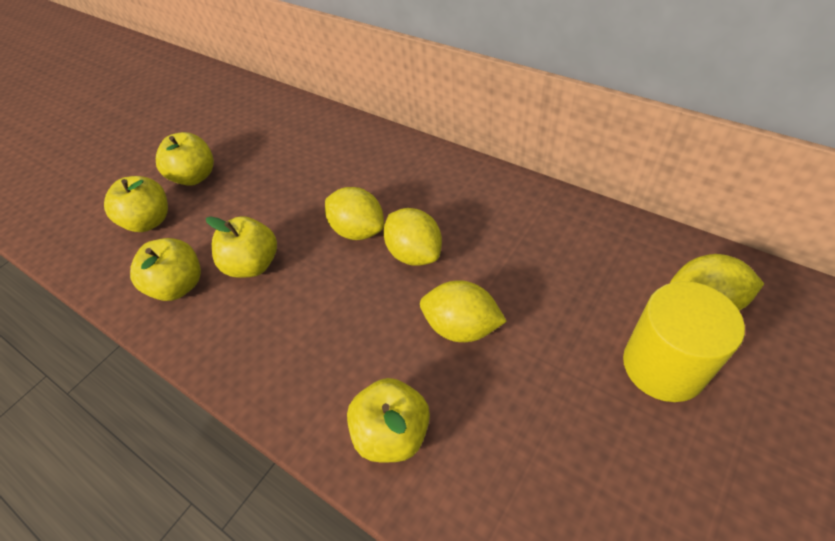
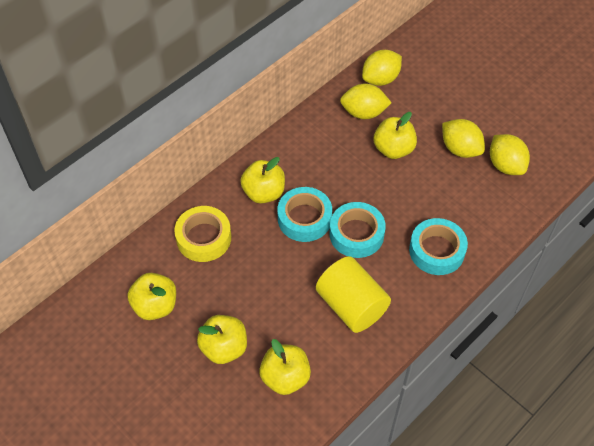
turquoise tape: 0 -> 3
yellow tape: 0 -> 1

